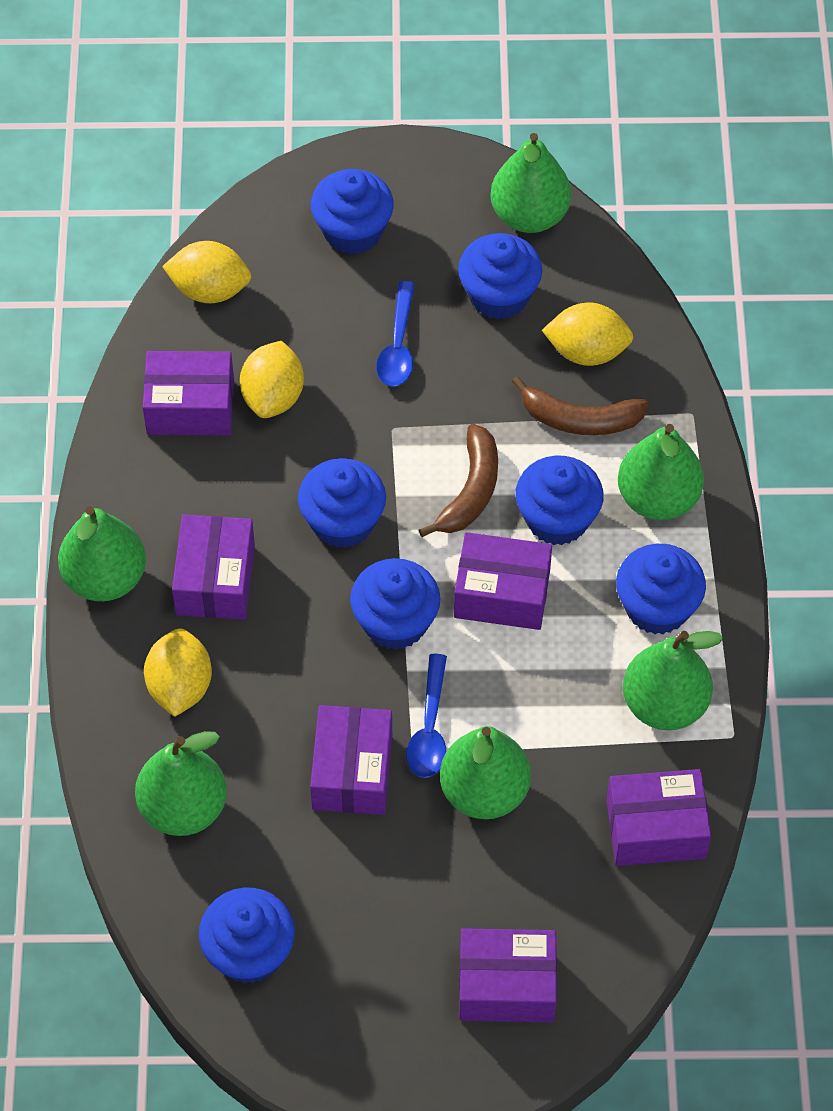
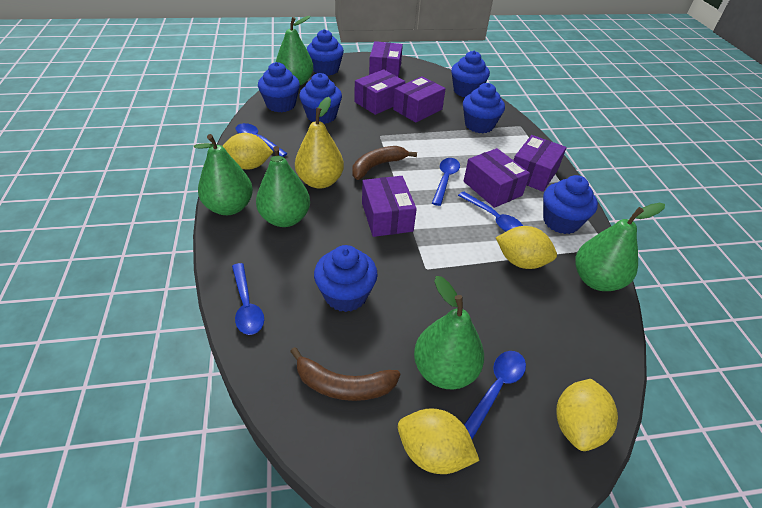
blue spoon: 2 -> 5
green pear: 6 -> 5
yellow pear: 0 -> 1

